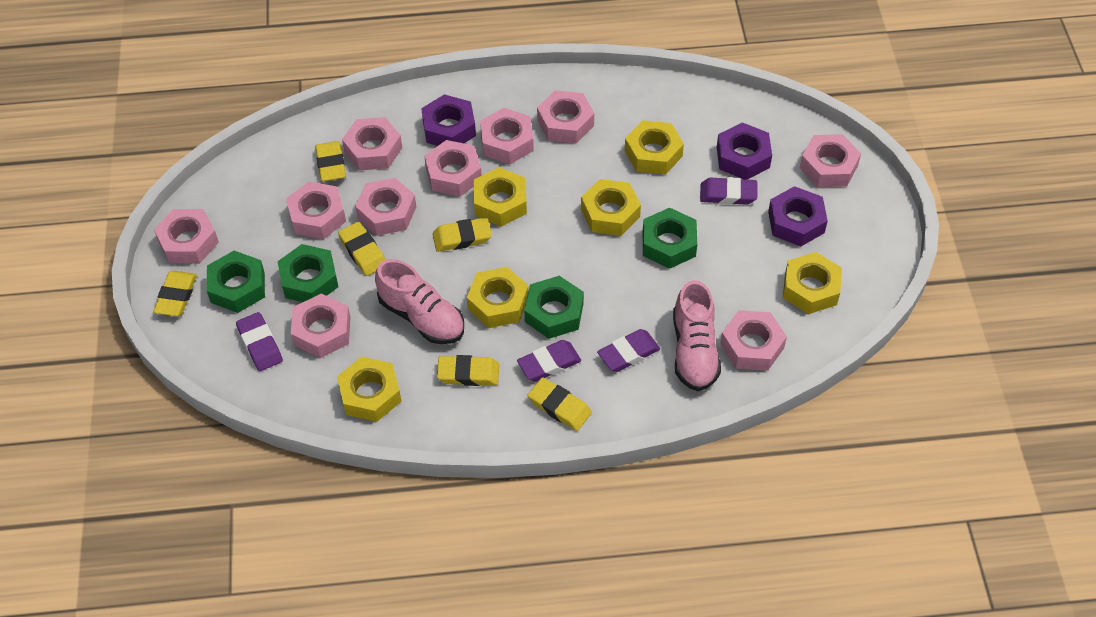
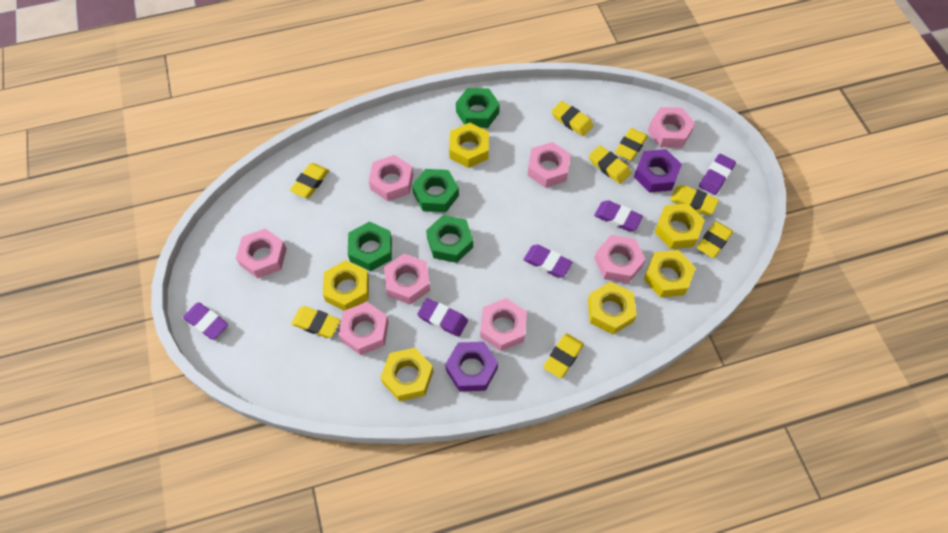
pink nut: 10 -> 8
pink shoe: 2 -> 0
purple eraser: 4 -> 5
purple nut: 3 -> 2
yellow eraser: 6 -> 8

